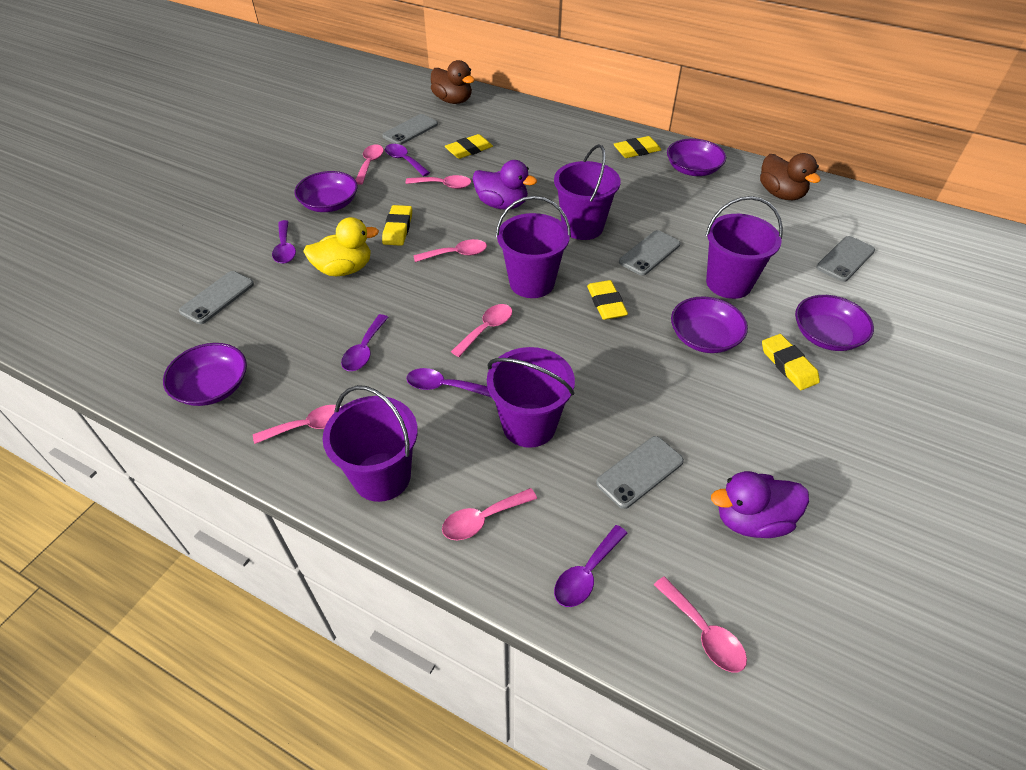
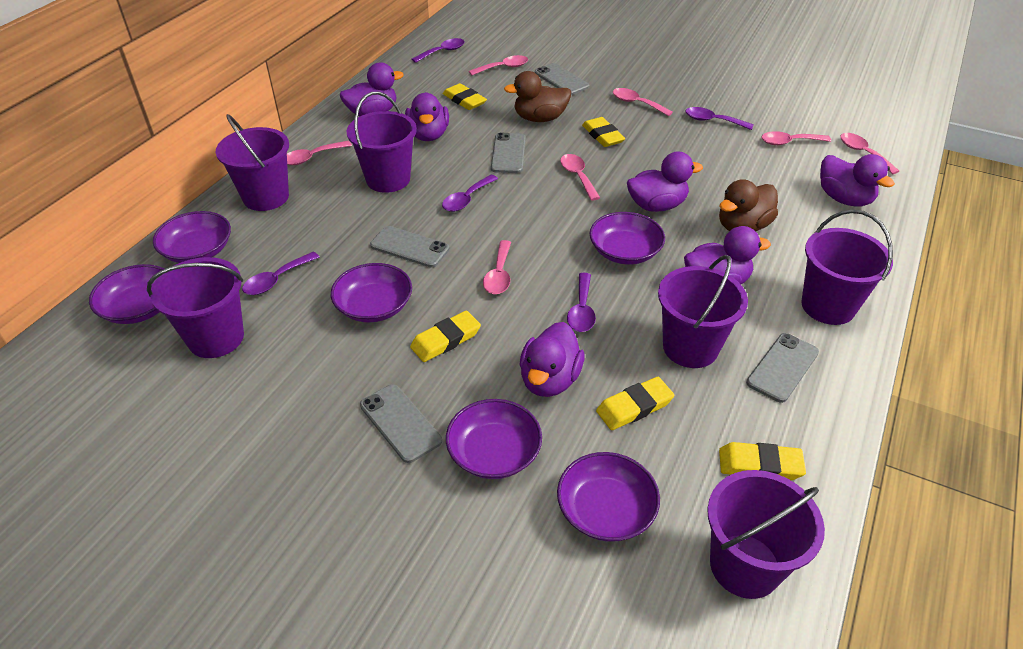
purple bowl: 5 -> 6
purple bucket: 5 -> 6
purple duck: 2 -> 6
yellow duck: 1 -> 0

